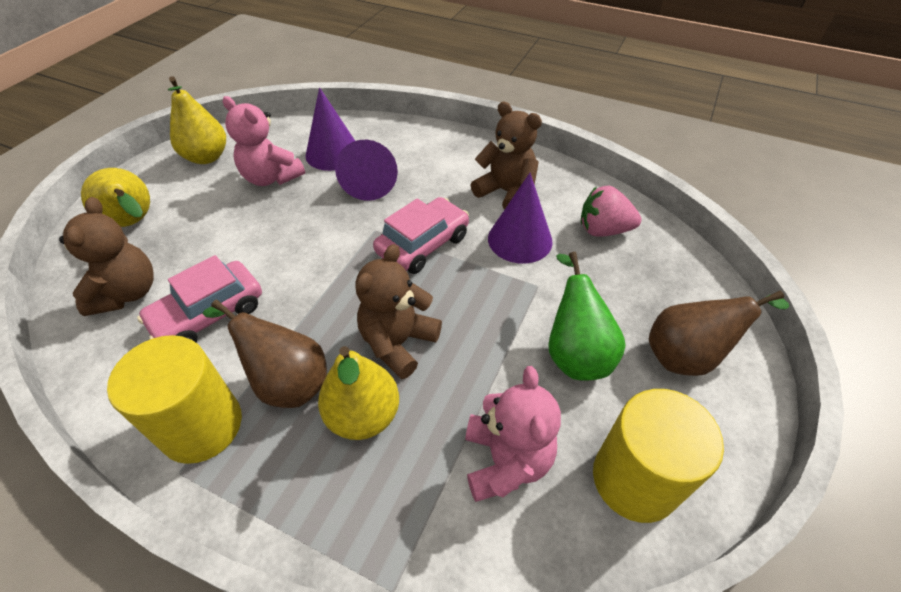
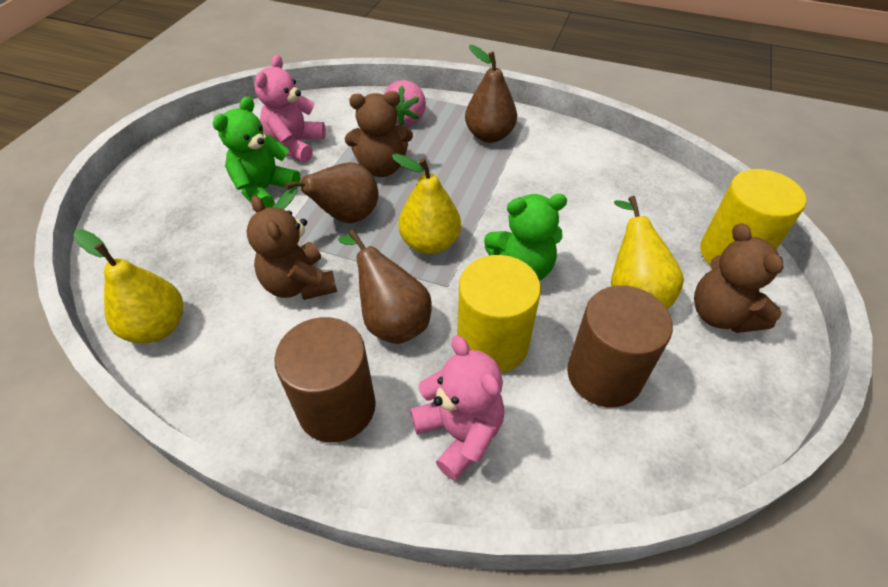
brown cylinder: 0 -> 2
brown pear: 2 -> 3
green pear: 1 -> 0
green teddy bear: 0 -> 2
pink car: 2 -> 0
purple cone: 3 -> 0

